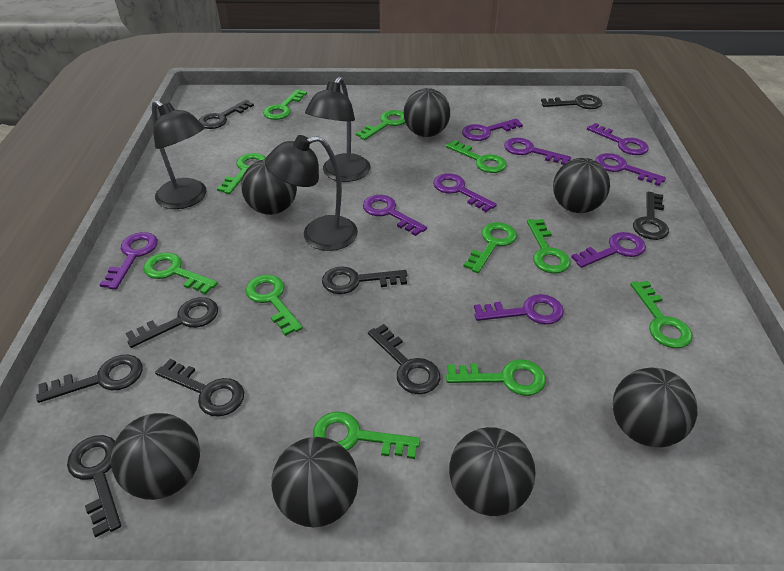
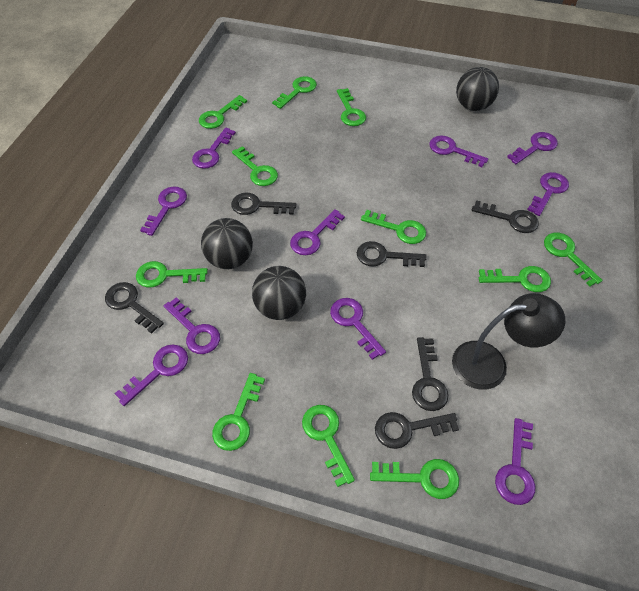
black ball: 7 -> 3
black key: 9 -> 6
black lamp: 3 -> 1
purple key: 9 -> 10

